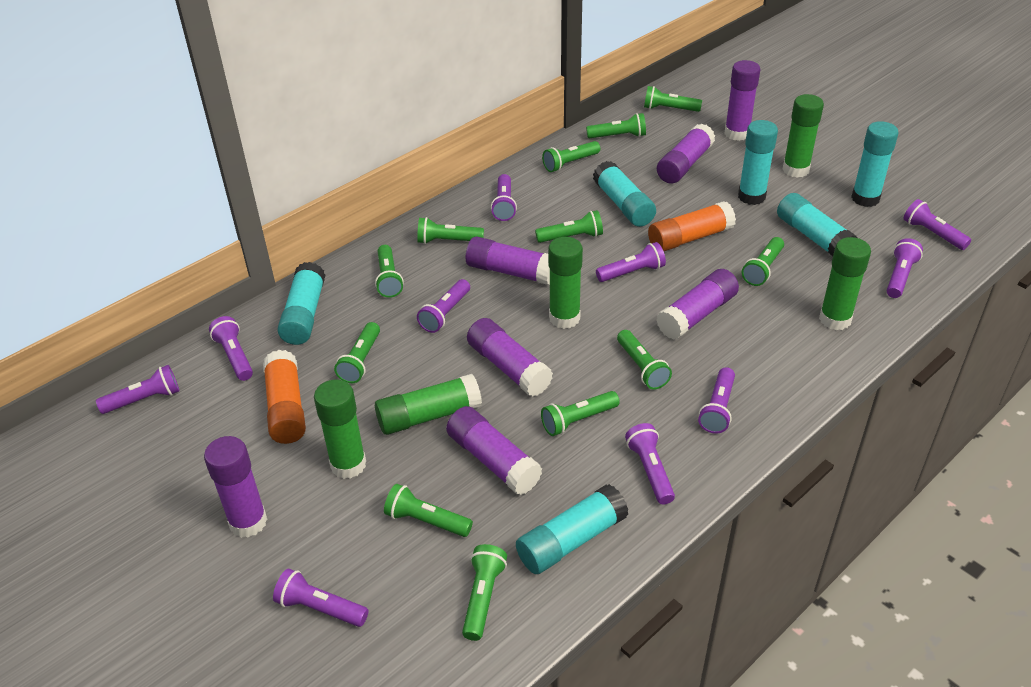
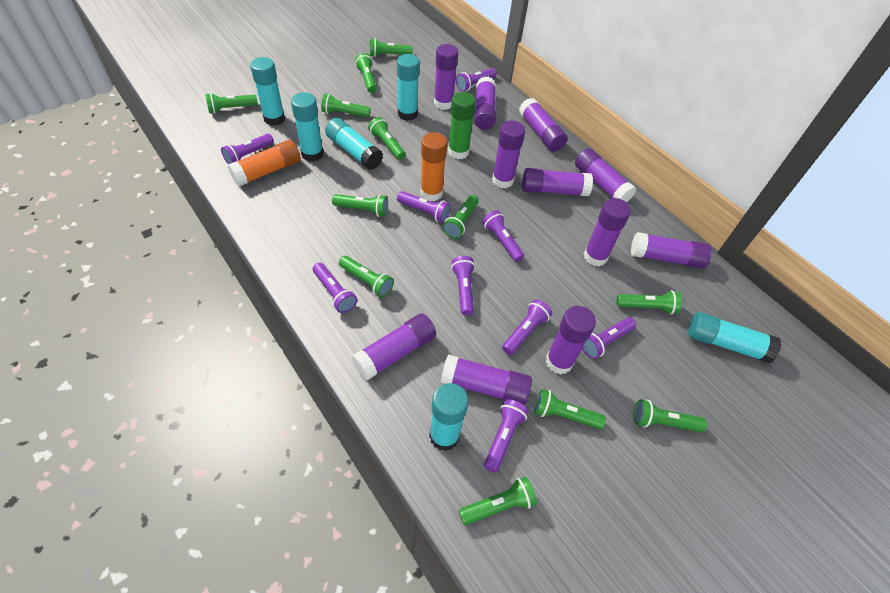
green glue stick: 5 -> 1
purple flashlight: 10 -> 9
purple glue stick: 7 -> 11

